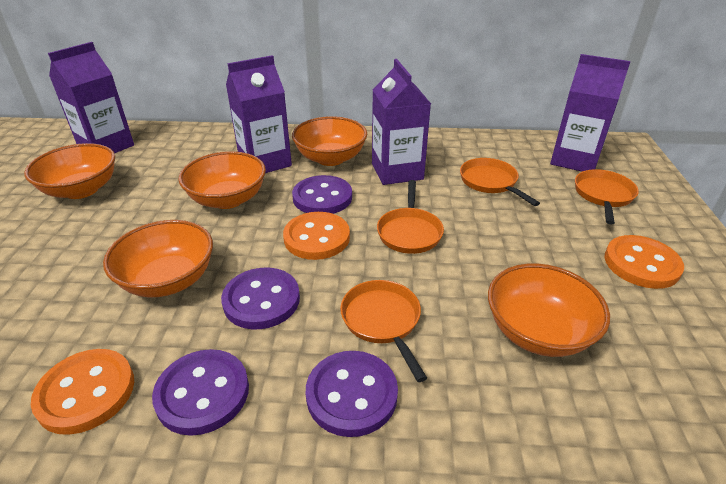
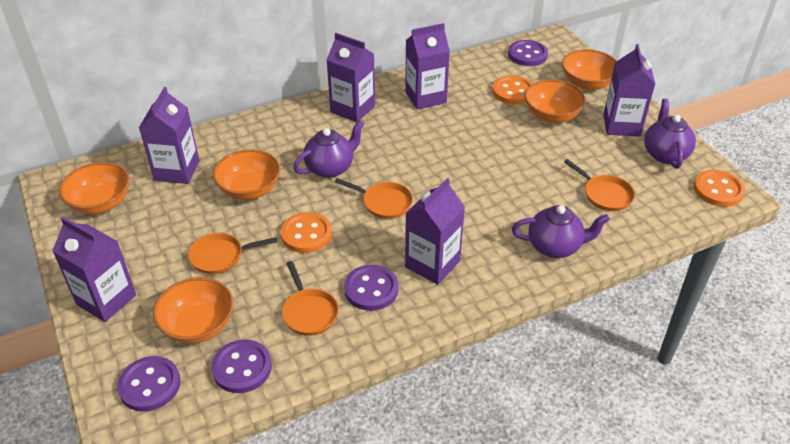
purple carton: 4 -> 6
purple teapot: 0 -> 3

